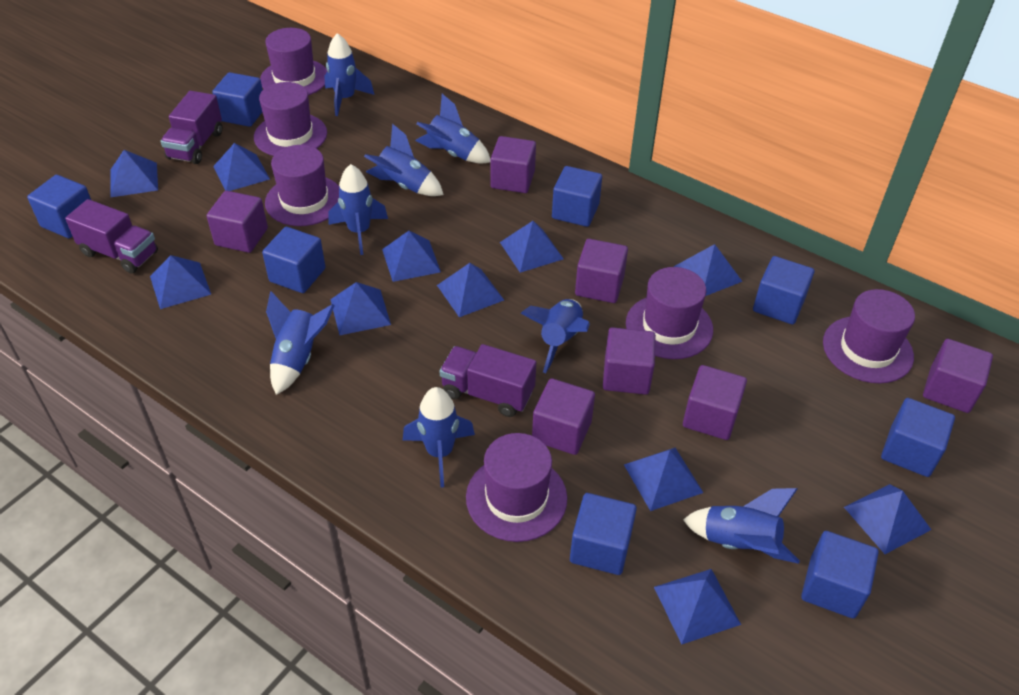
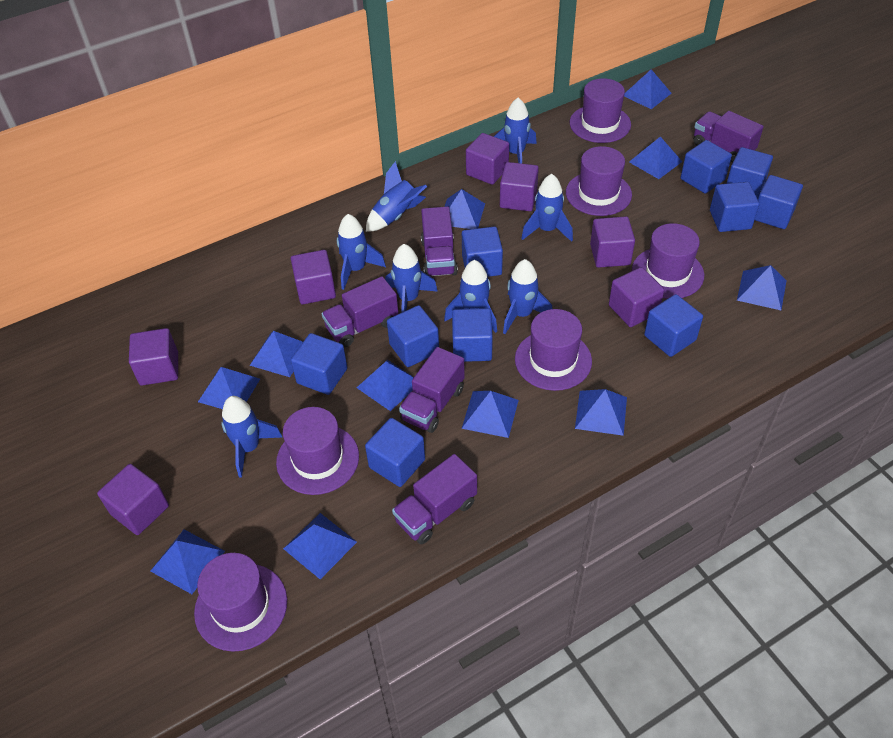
blue cube: 8 -> 10
purple truck: 3 -> 5

